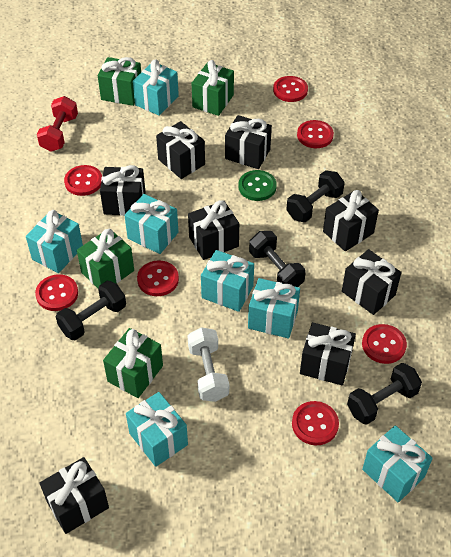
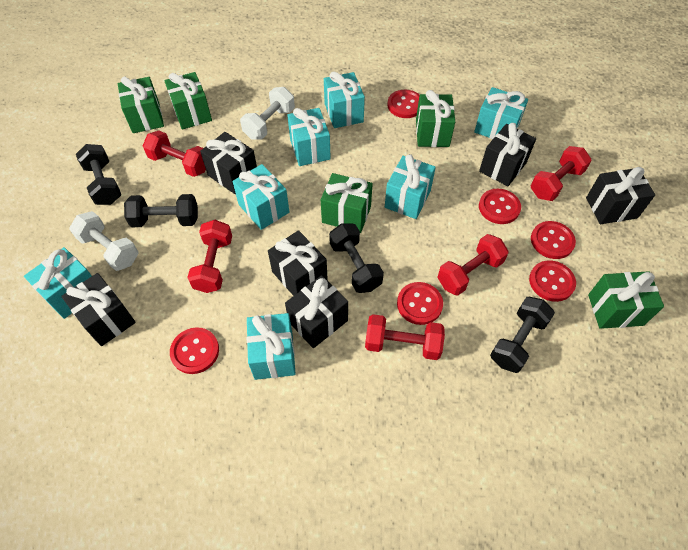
black gift: 8 -> 6
green button: 1 -> 0
green gift: 4 -> 5
red button: 7 -> 6
red dumbbell: 1 -> 5
white dumbbell: 1 -> 2

